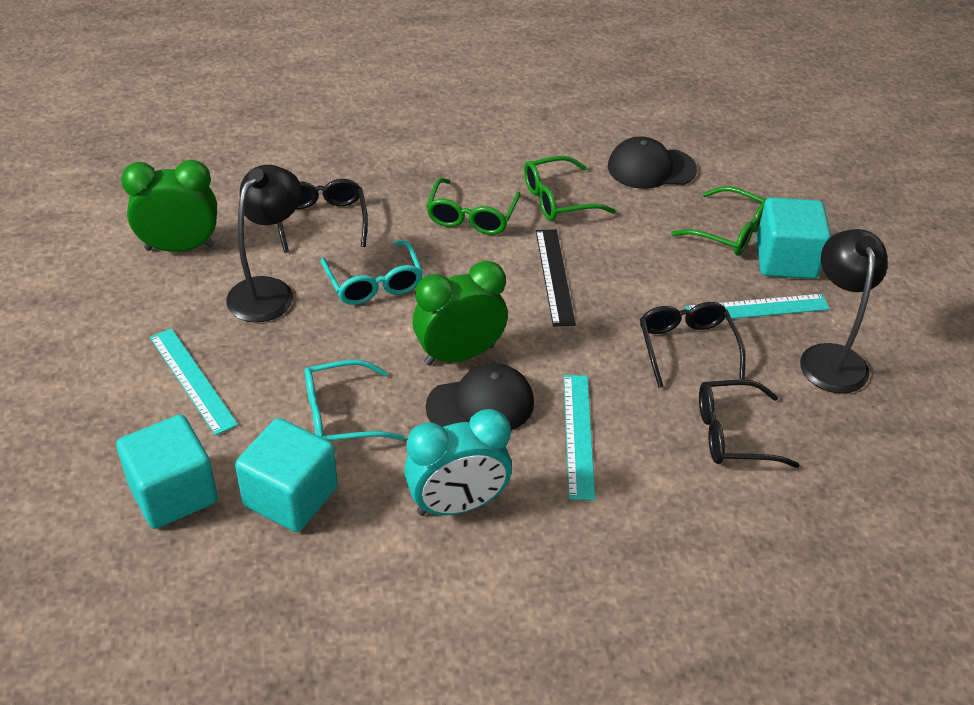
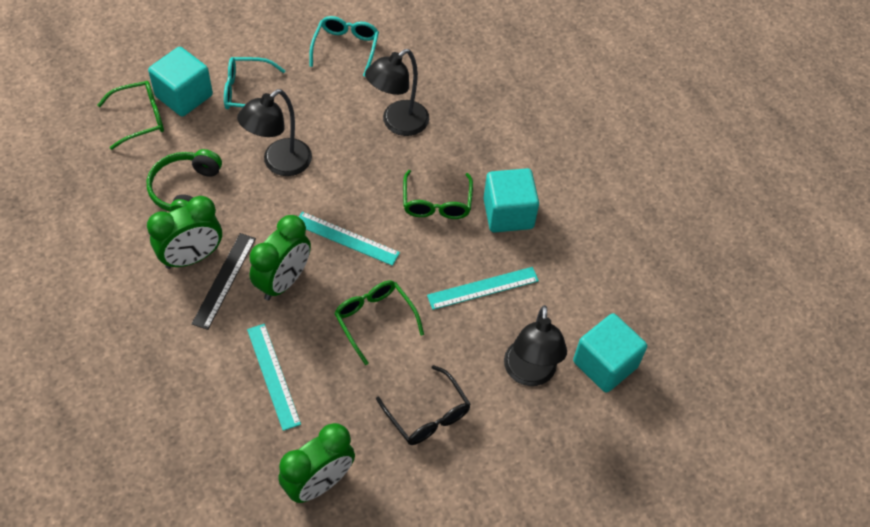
black cap: 2 -> 0
black glasses: 3 -> 1
black lamp: 2 -> 3
green clock: 2 -> 3
green headphones: 0 -> 1
turquoise clock: 1 -> 0

